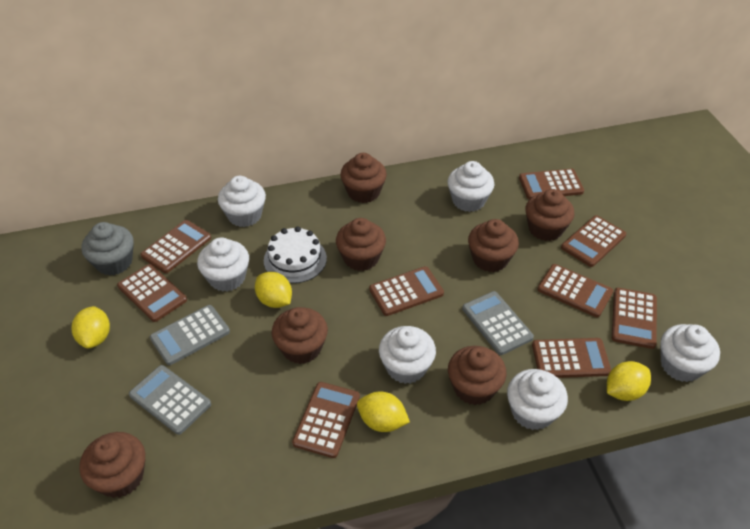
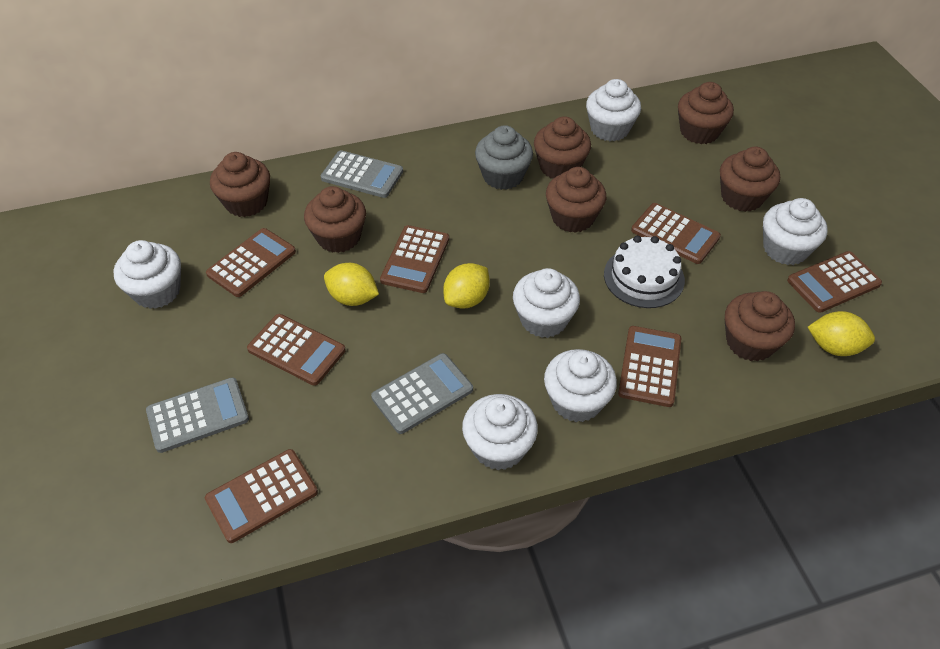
brown calculator: 9 -> 7
yellow lemon: 4 -> 3

